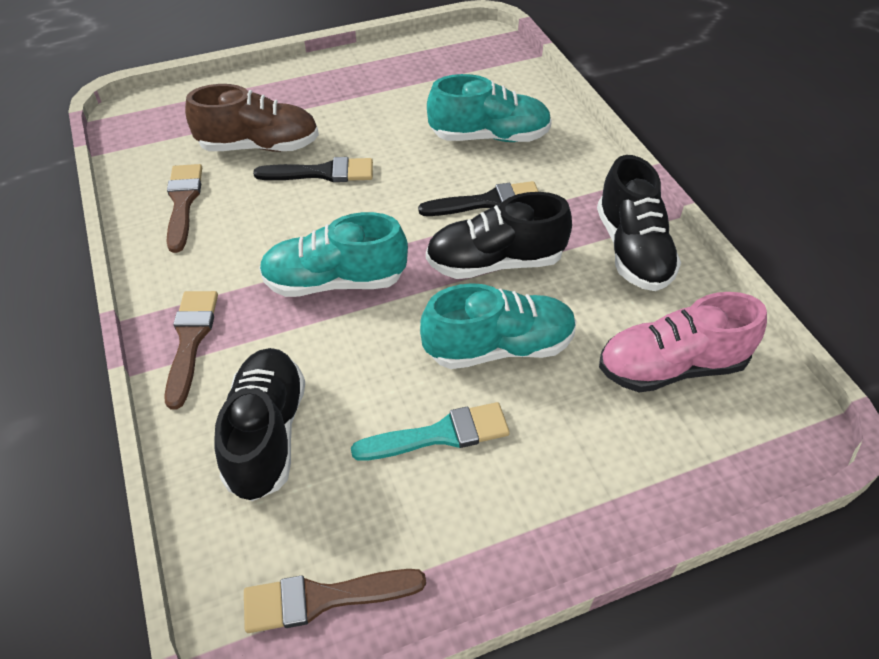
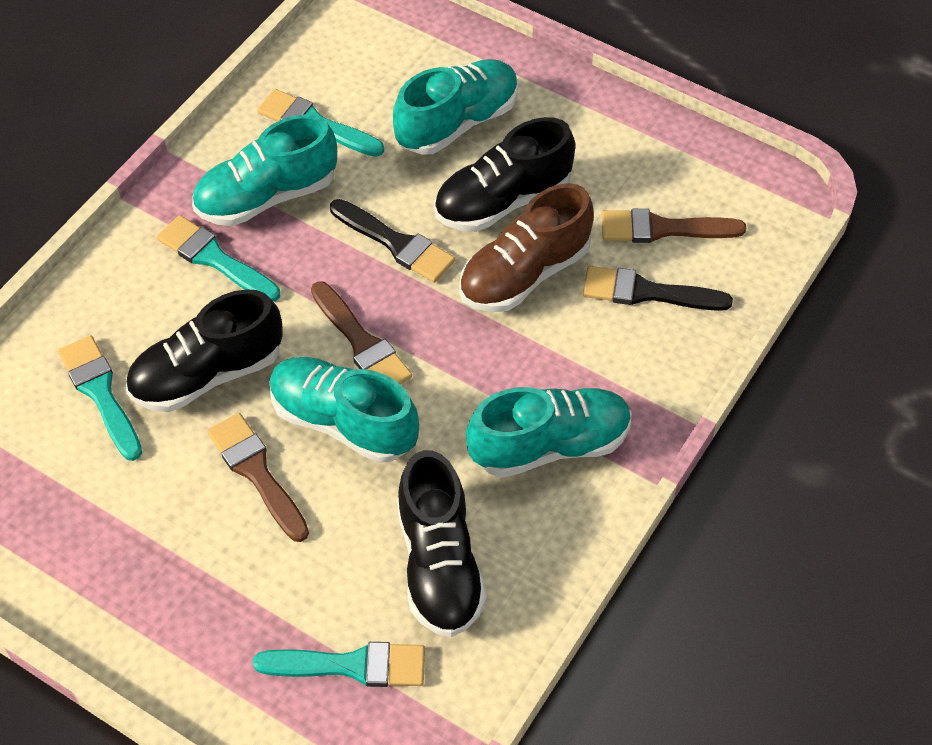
pink shoe: 1 -> 0
turquoise brush: 1 -> 4
turquoise shoe: 3 -> 4

